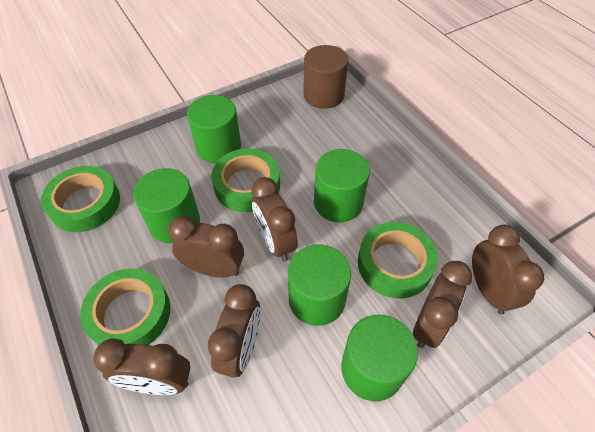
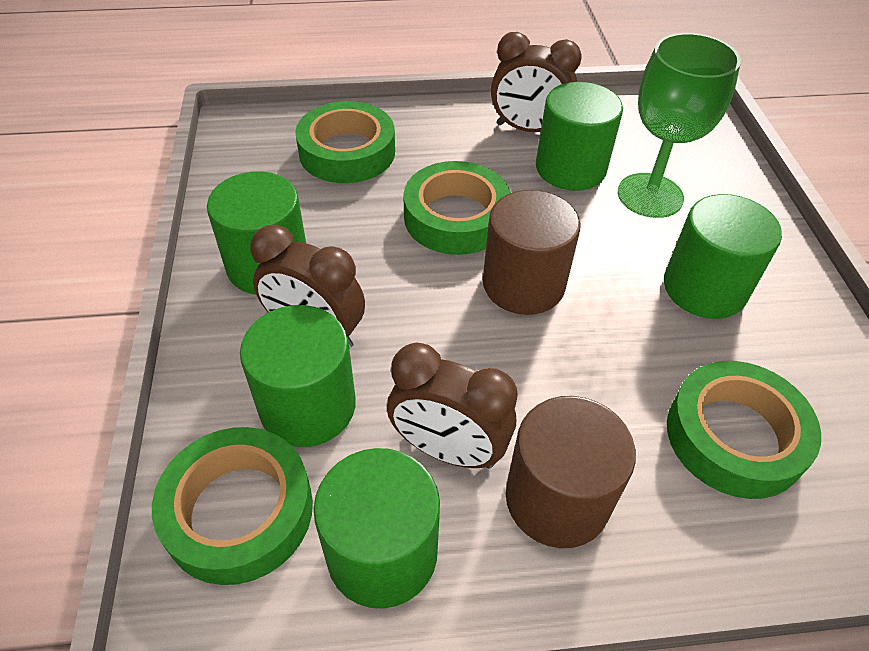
brown clock: 6 -> 3
brown cylinder: 1 -> 2
green goblet: 0 -> 1

